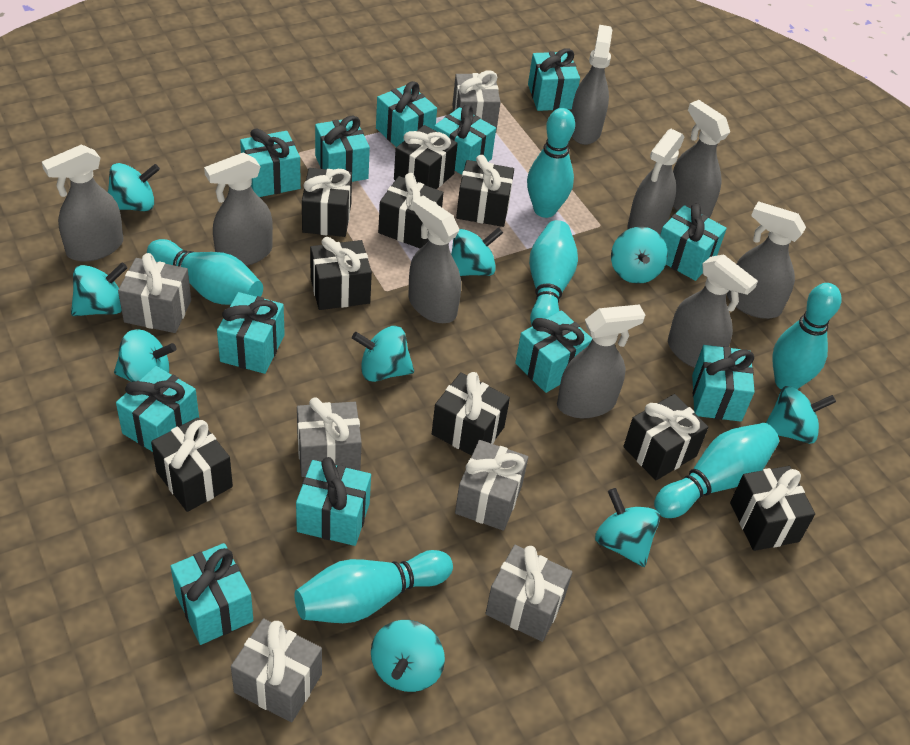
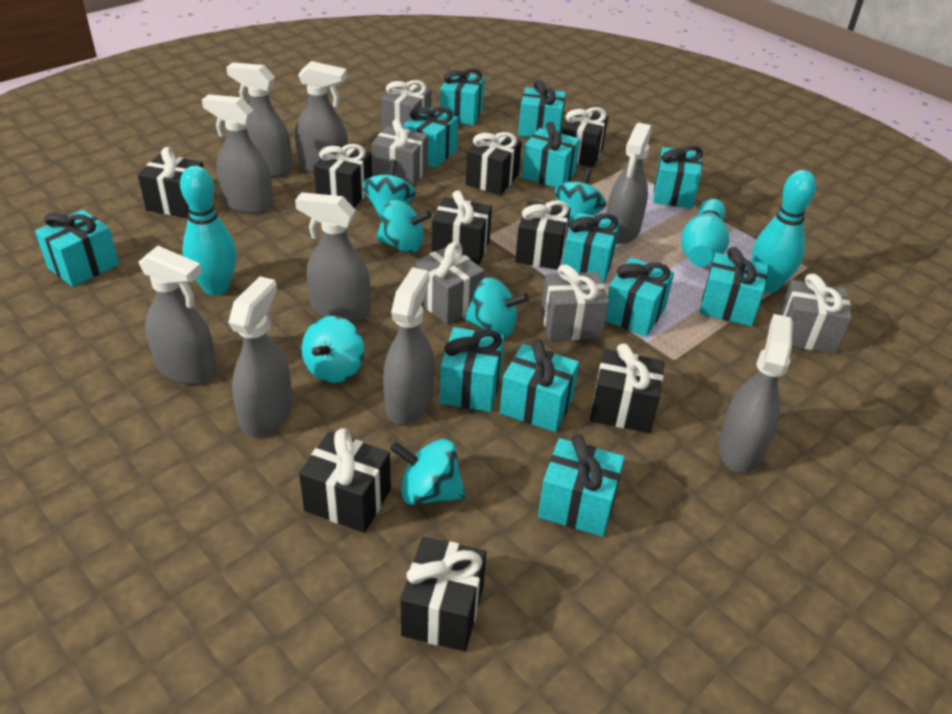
grey gift: 6 -> 5
turquoise bowling pin: 6 -> 3
turquoise spinning top: 9 -> 6

